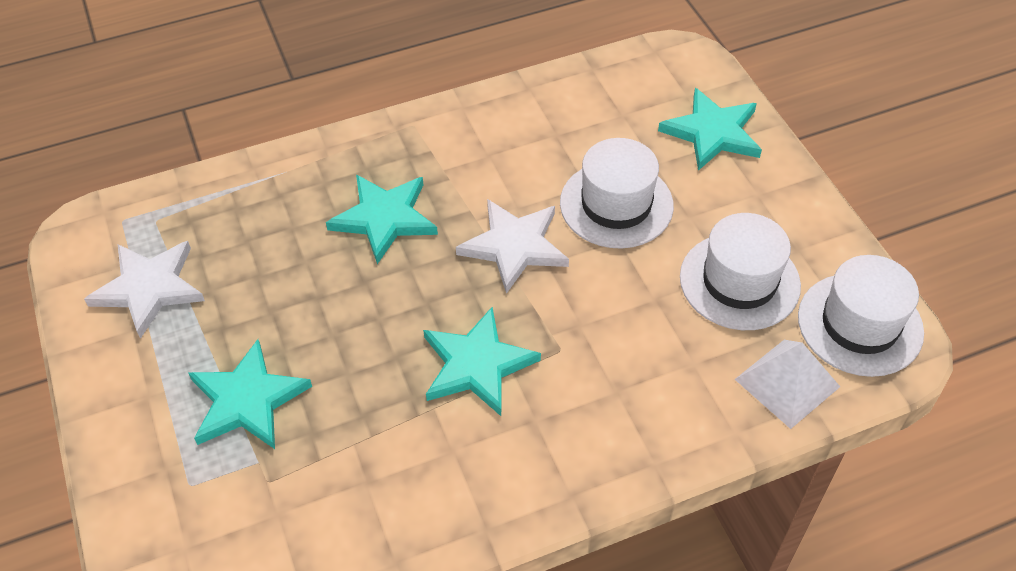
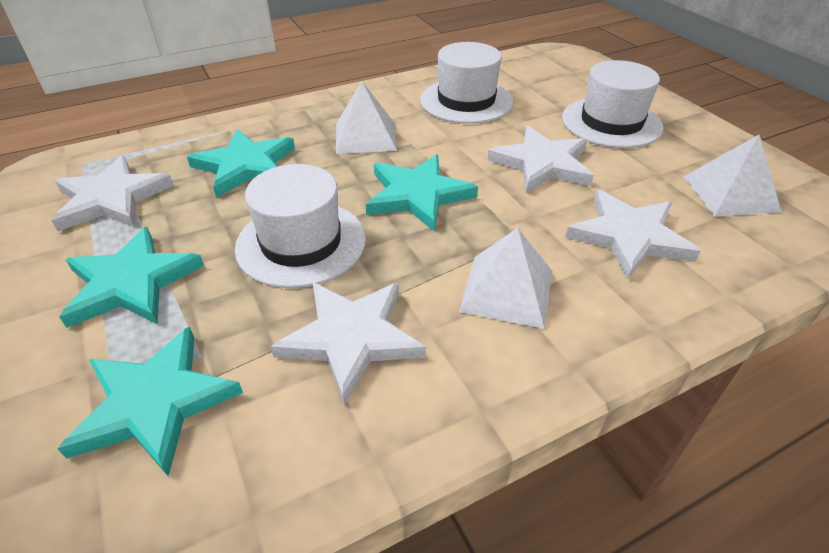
white pyramid: 1 -> 3
white star: 2 -> 4

